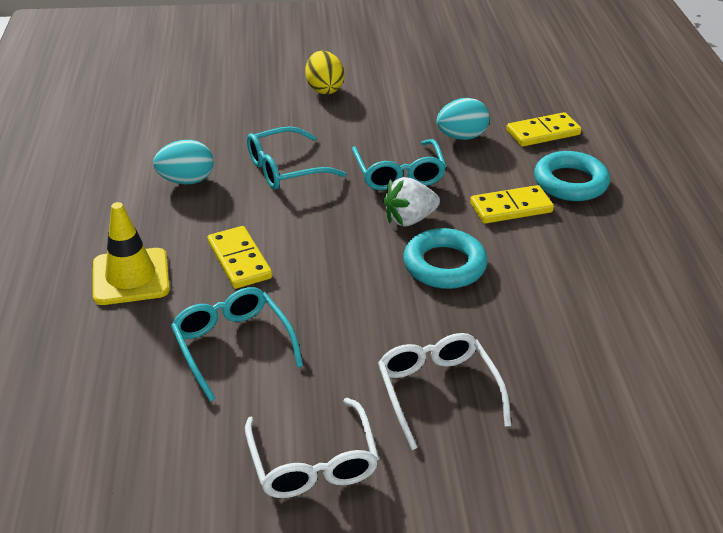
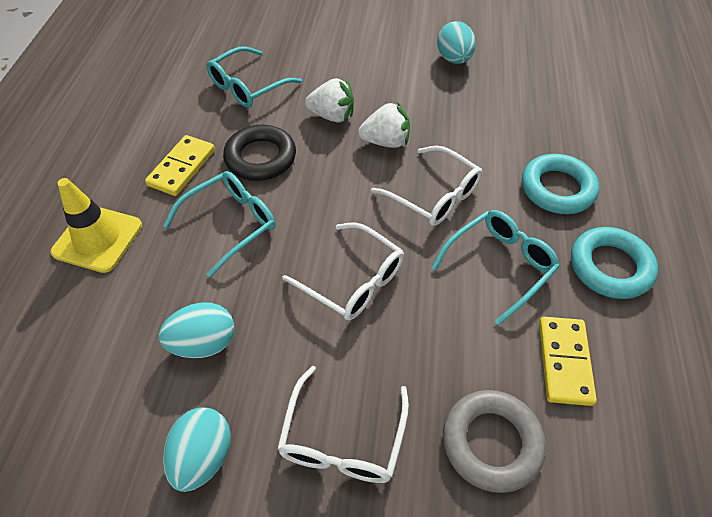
black ring: 0 -> 1
grey ring: 0 -> 1
turquoise egg: 2 -> 3
white glasses: 2 -> 3
white strawberry: 1 -> 2
yellow domino: 3 -> 2
yellow egg: 1 -> 0

